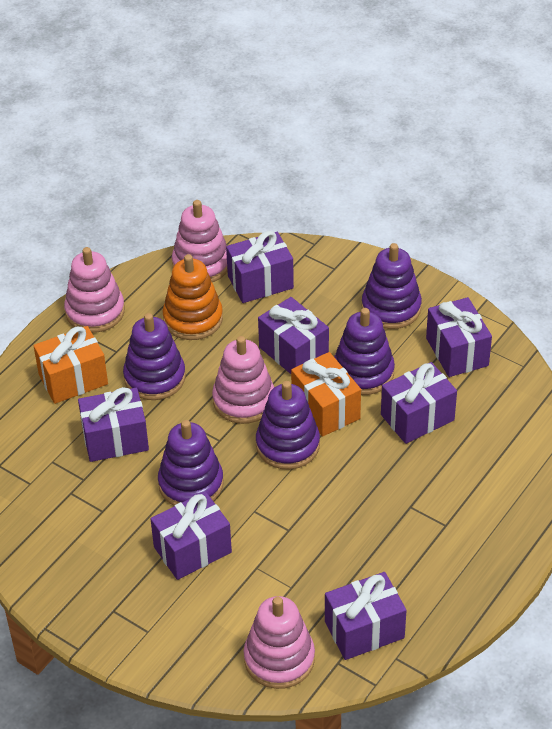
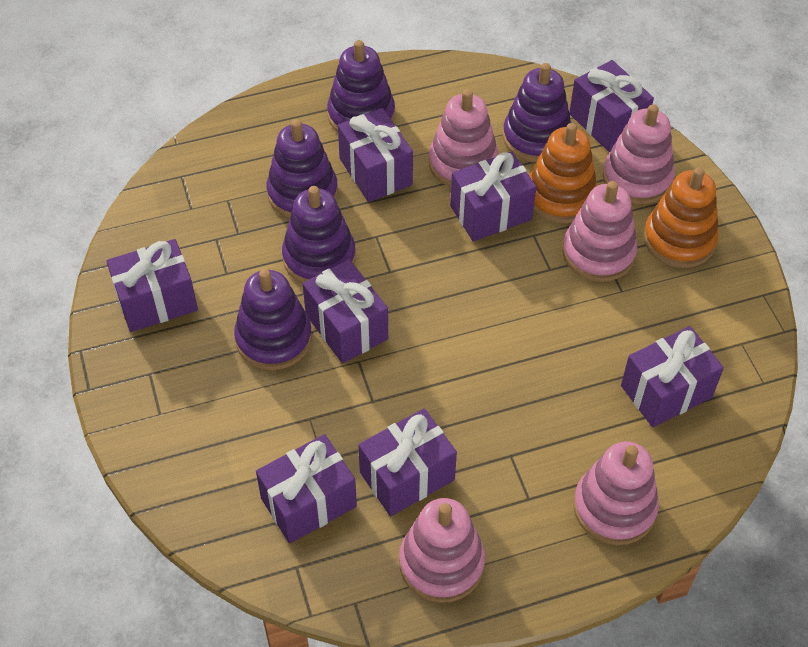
orange gift: 2 -> 0
orange stacking toy: 1 -> 2
pink stacking toy: 4 -> 5
purple gift: 7 -> 8

